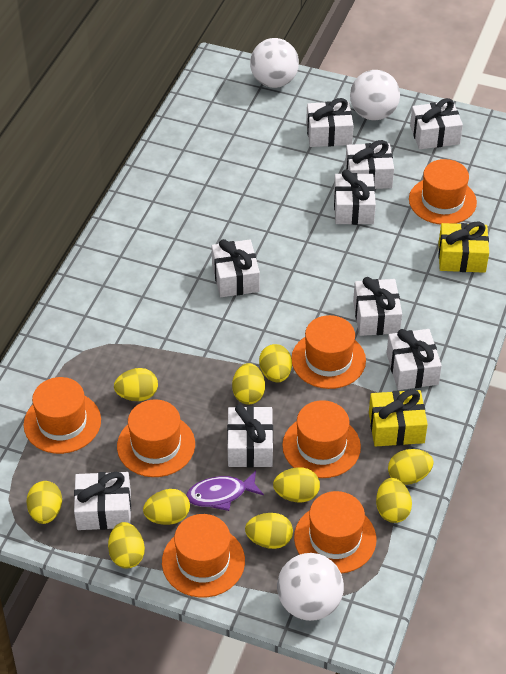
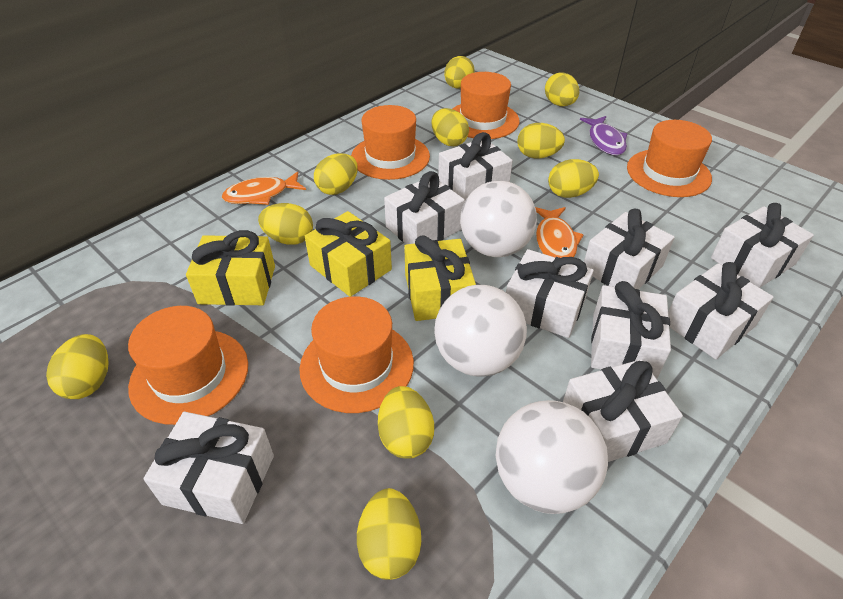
orange fish: 0 -> 2
orange hat: 7 -> 5
yellow gift: 2 -> 3

